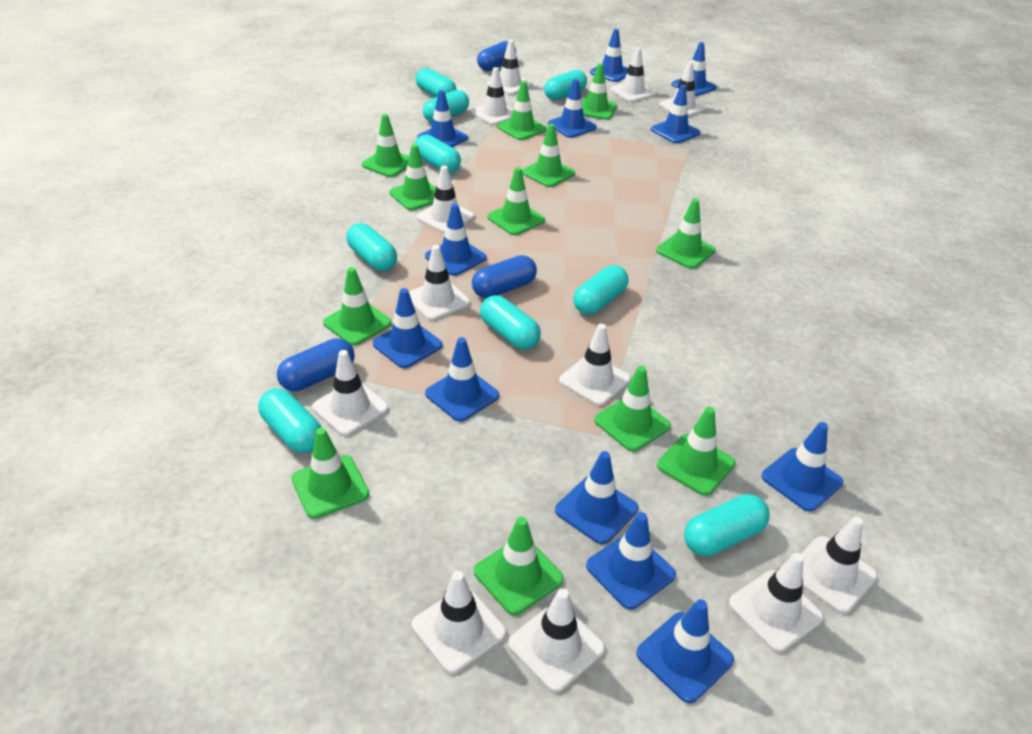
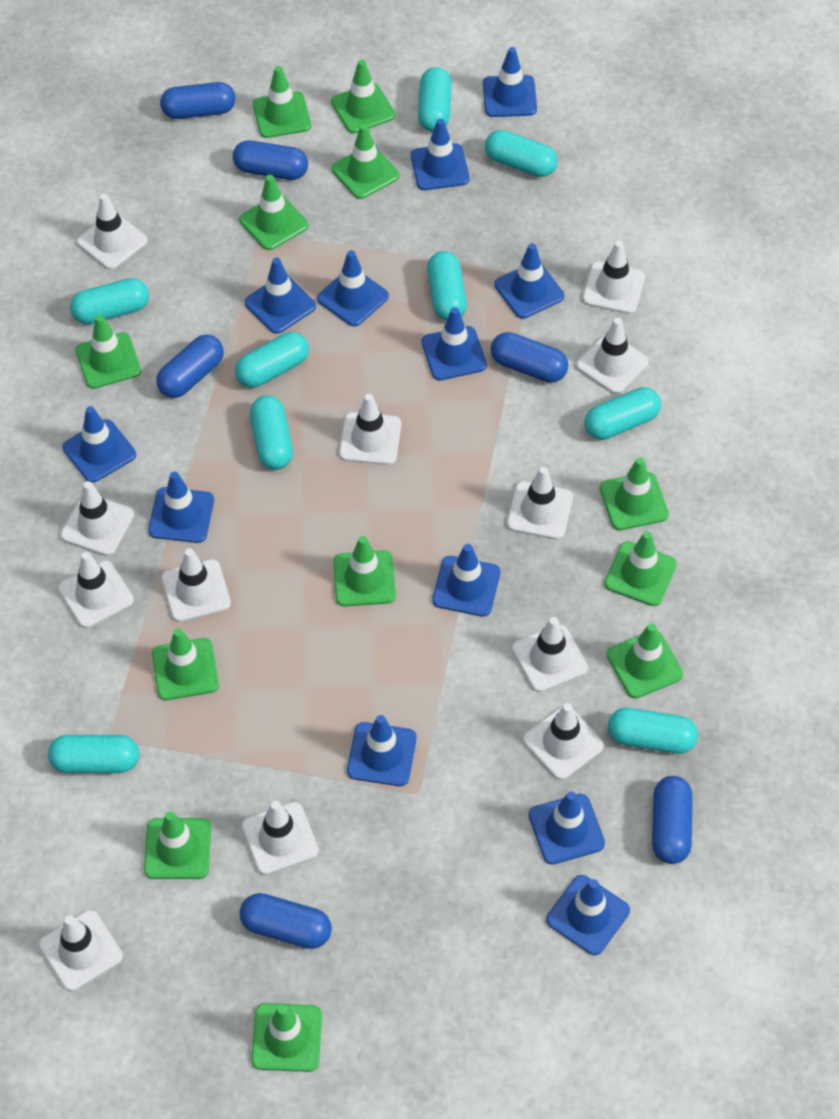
blue capsule: 3 -> 6

